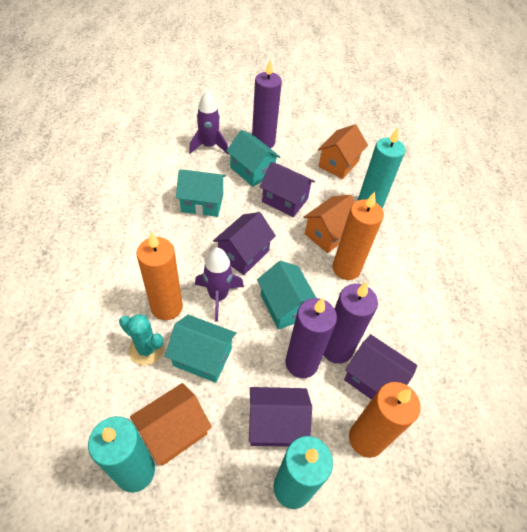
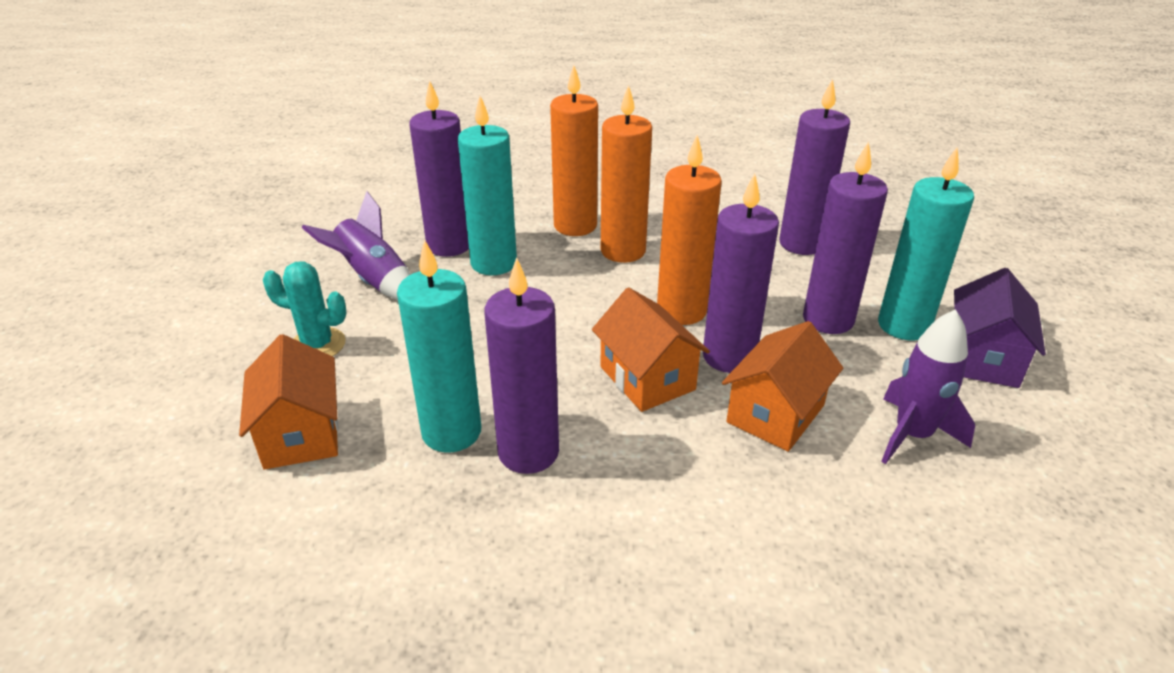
purple candle: 3 -> 5
purple house: 4 -> 1
turquoise house: 4 -> 0

